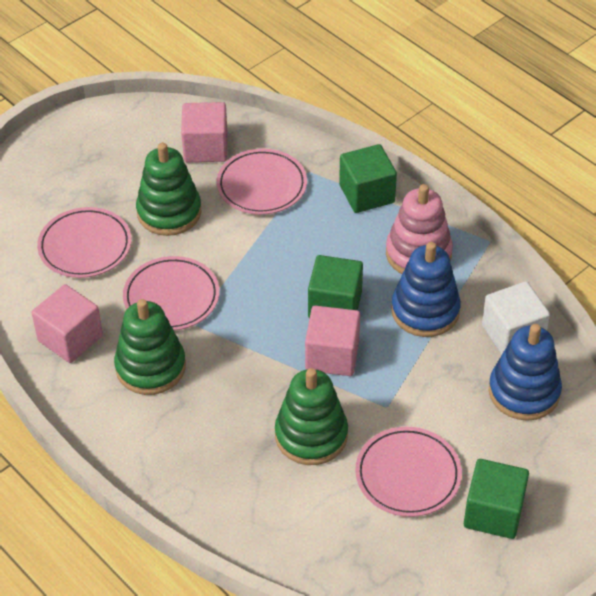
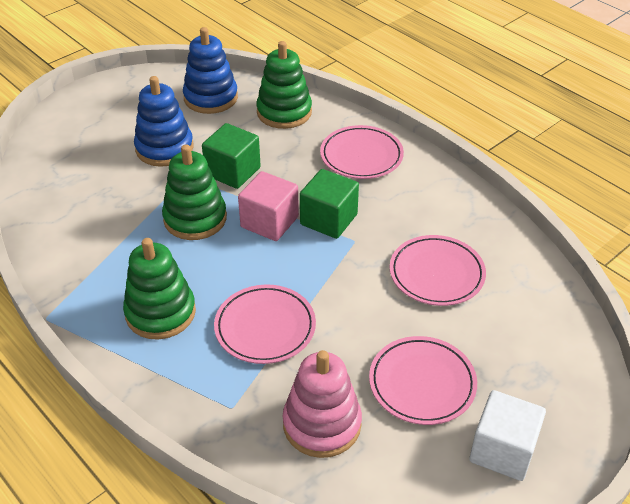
green cube: 3 -> 2
pink cube: 3 -> 1

